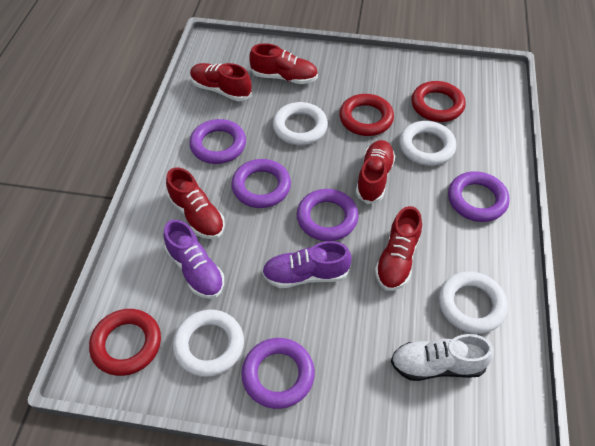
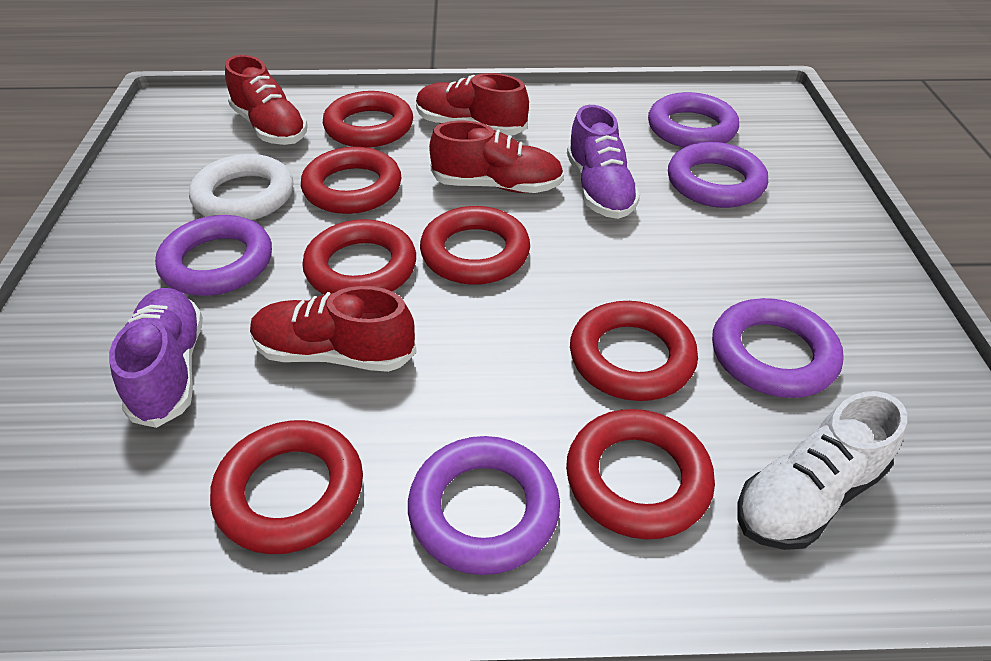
red ring: 3 -> 7
red shoe: 5 -> 4
white ring: 4 -> 1

